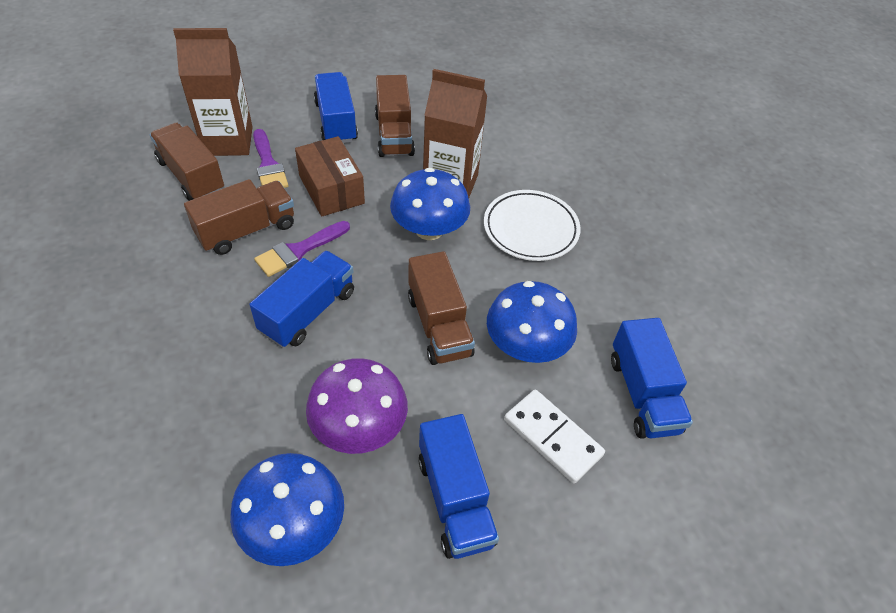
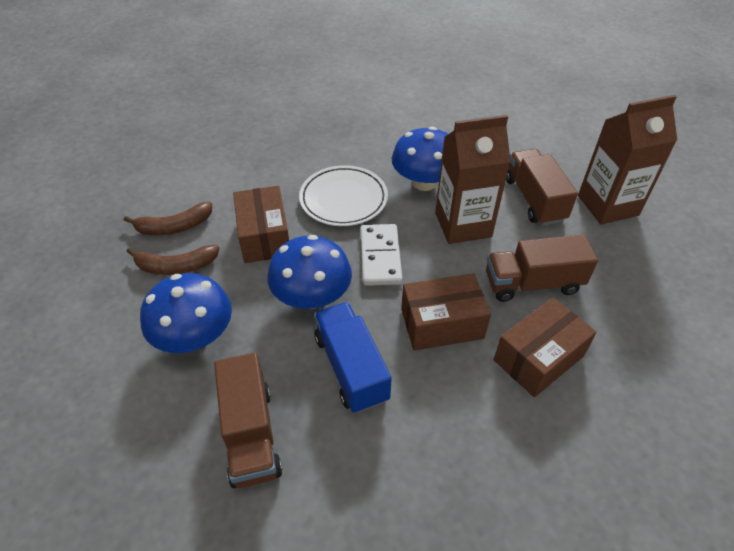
blue truck: 4 -> 1
brown banana: 0 -> 2
brown box: 1 -> 3
brown truck: 4 -> 3
purple brush: 2 -> 0
purple mushroom: 1 -> 0

